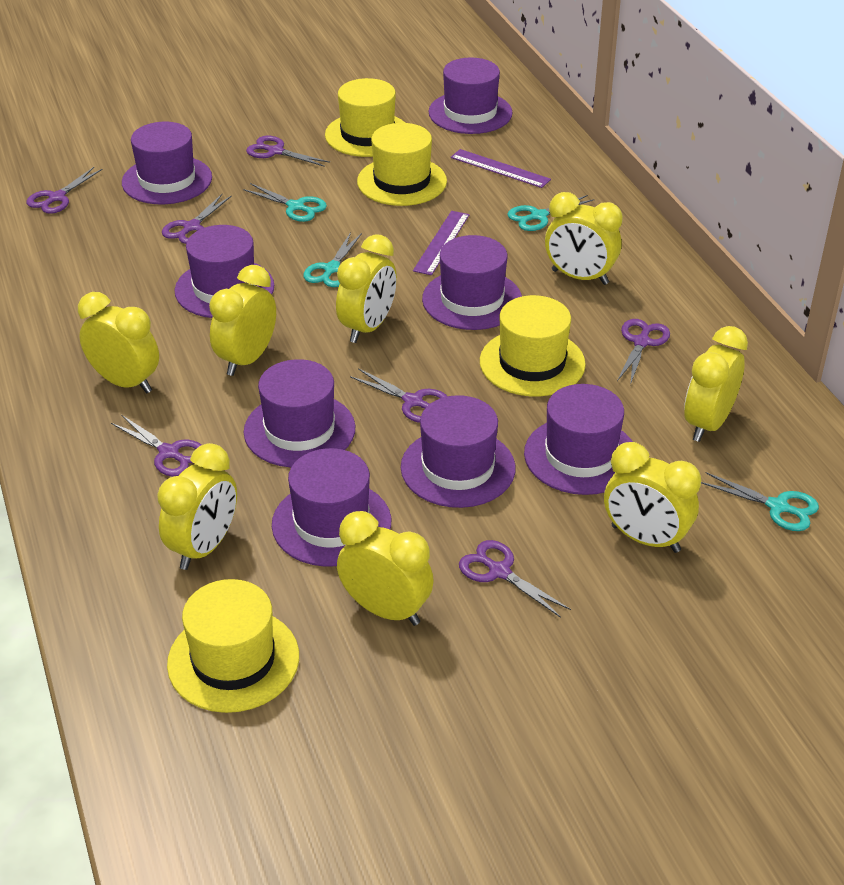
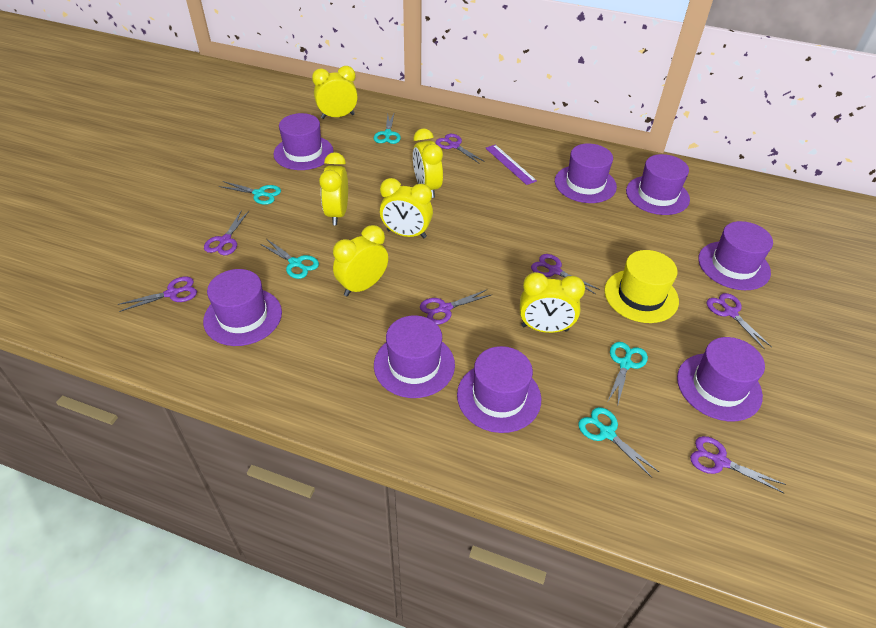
purple ruler: 2 -> 1
turquoise scissors: 4 -> 5
yellow clock: 8 -> 6
yellow hat: 4 -> 1

